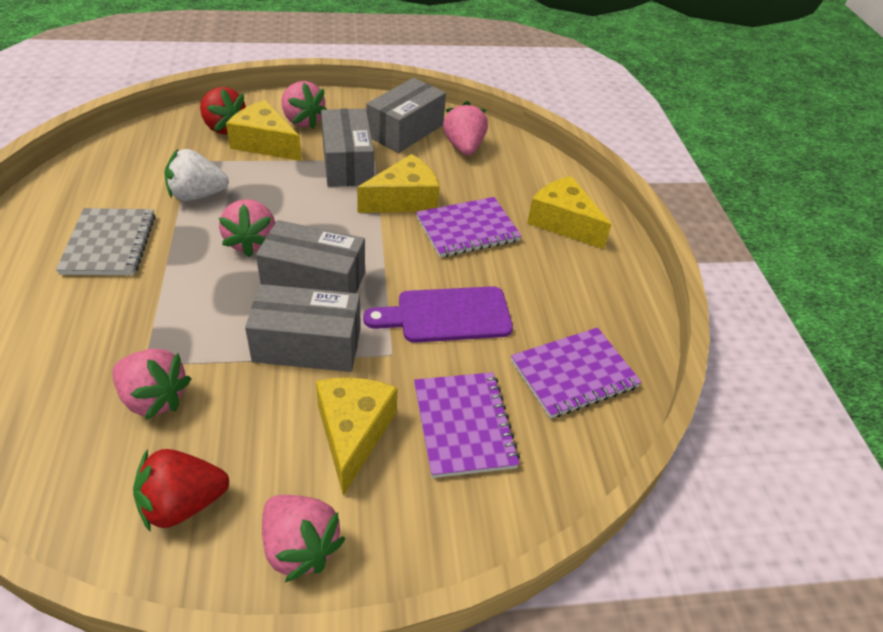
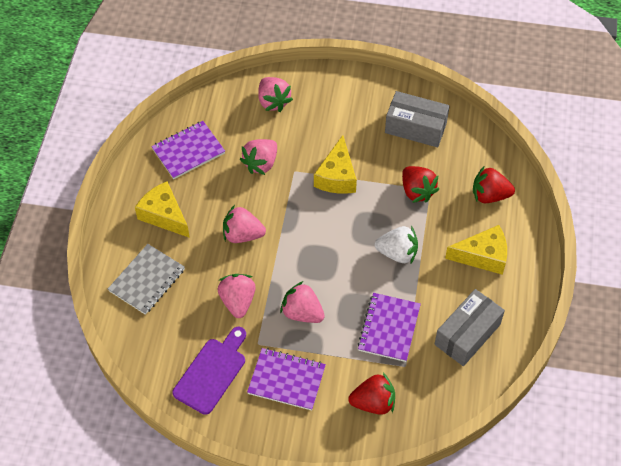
grey box: 4 -> 2
red strawberry: 2 -> 3
yellow cheese: 4 -> 3

